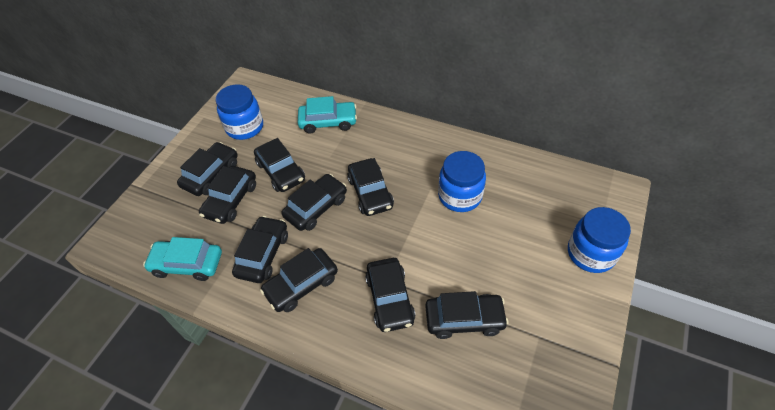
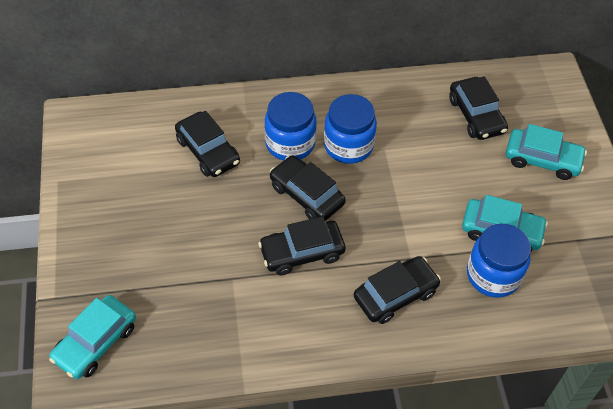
black car: 9 -> 5
turquoise car: 2 -> 3

